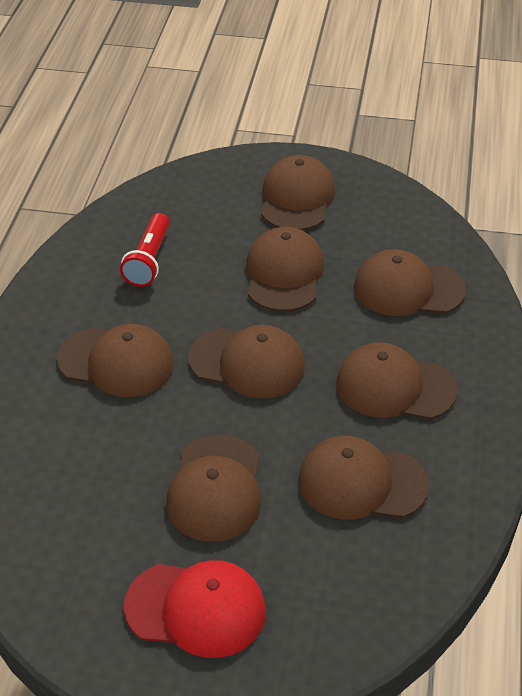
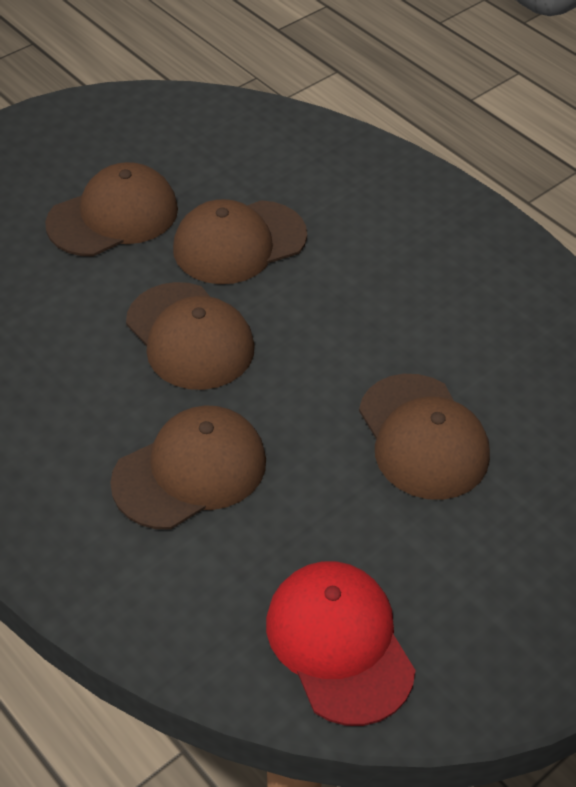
brown cap: 8 -> 5
red flashlight: 1 -> 0

